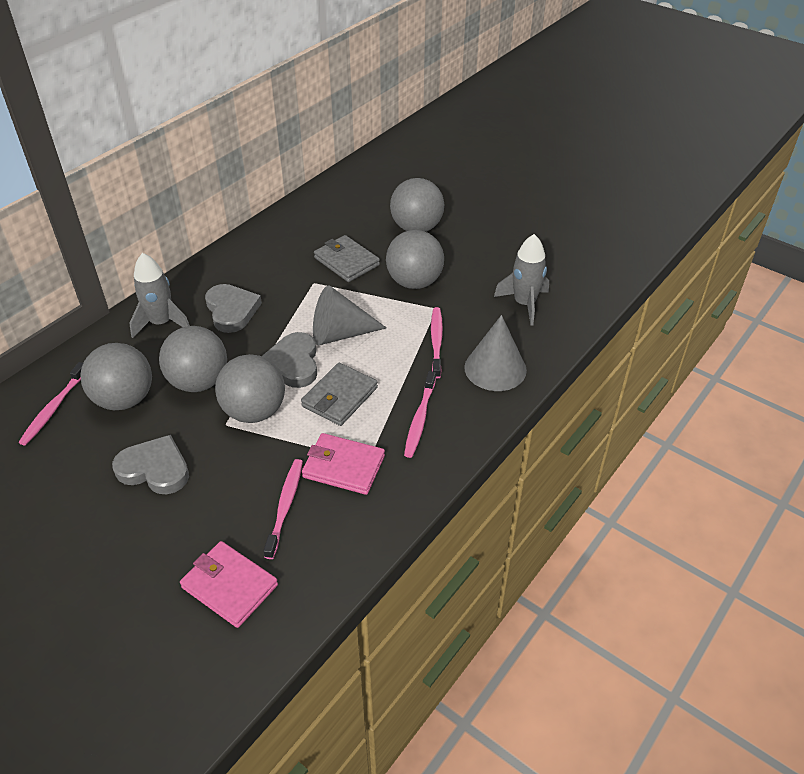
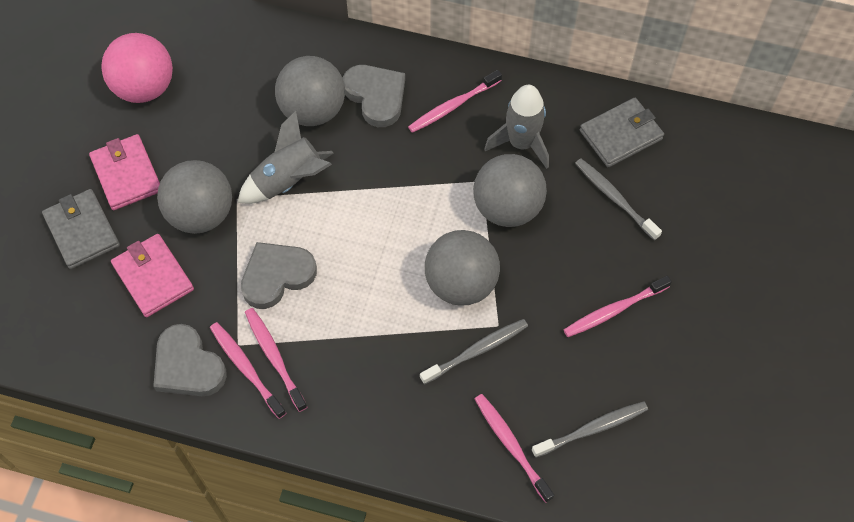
grey ball: 5 -> 4
grey cone: 2 -> 0
grey toothbrush: 0 -> 3
pink ball: 0 -> 1
pink toothbrush: 4 -> 5

